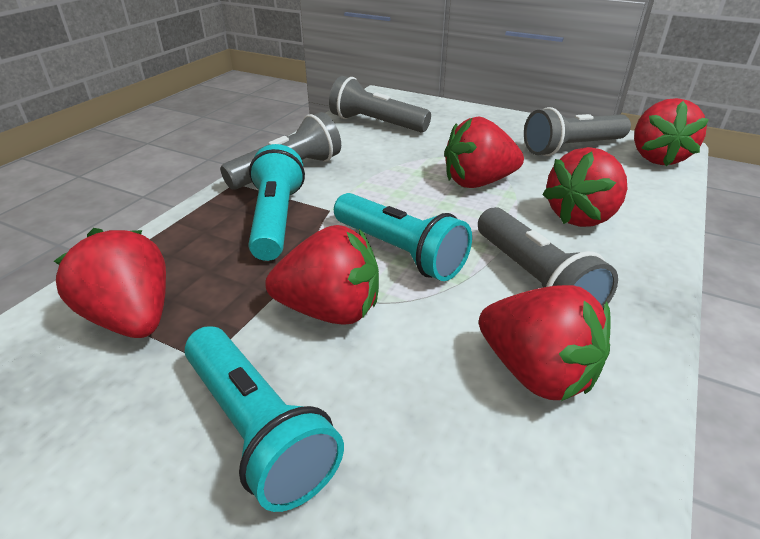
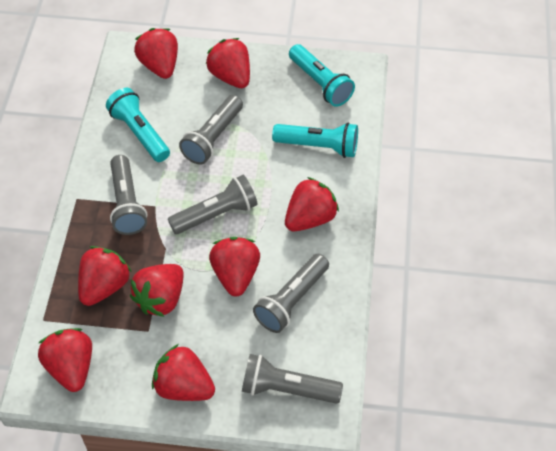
grey flashlight: 4 -> 5
red strawberry: 6 -> 8

